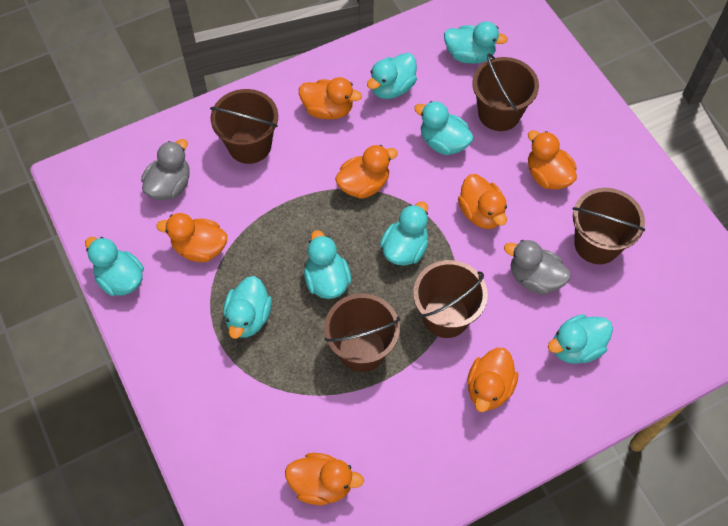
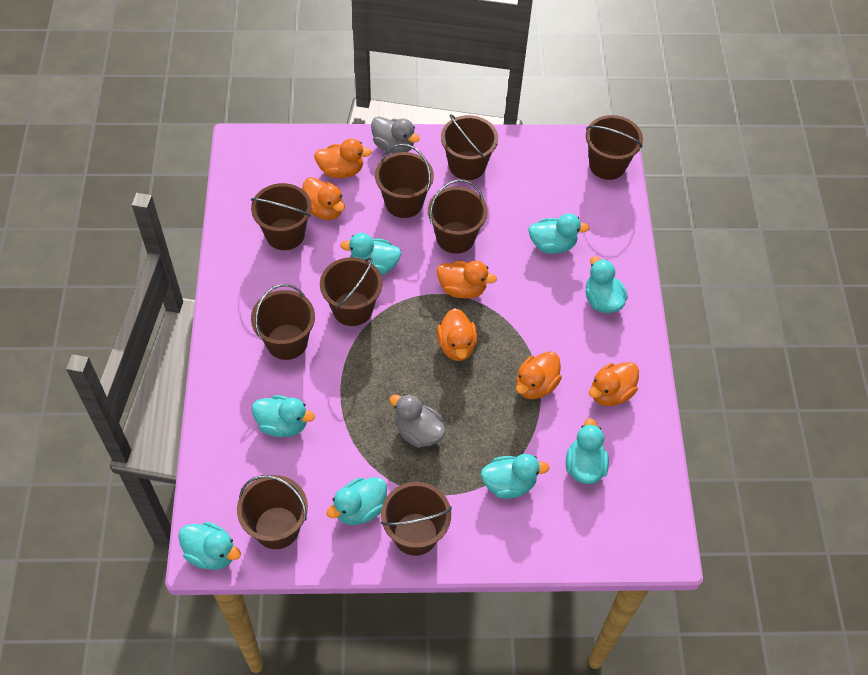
brown bucket: 5 -> 9
orange duck: 7 -> 6

